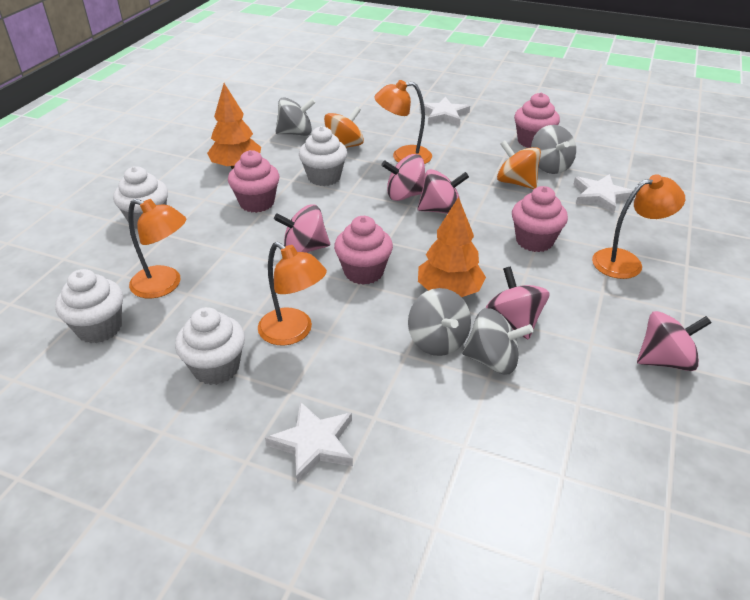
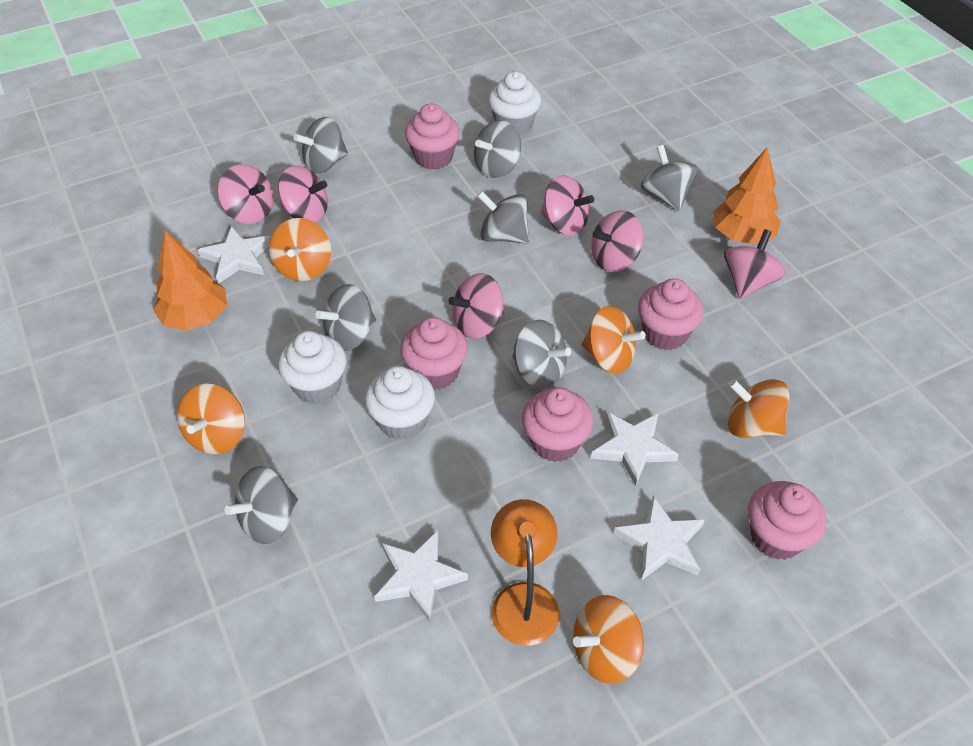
grey spinning top: 4 -> 7
orange lamp: 4 -> 1
orange spinning top: 2 -> 5
pink cupcake: 4 -> 5
pink spinning top: 5 -> 6
white cupcake: 4 -> 3
white star: 3 -> 4

